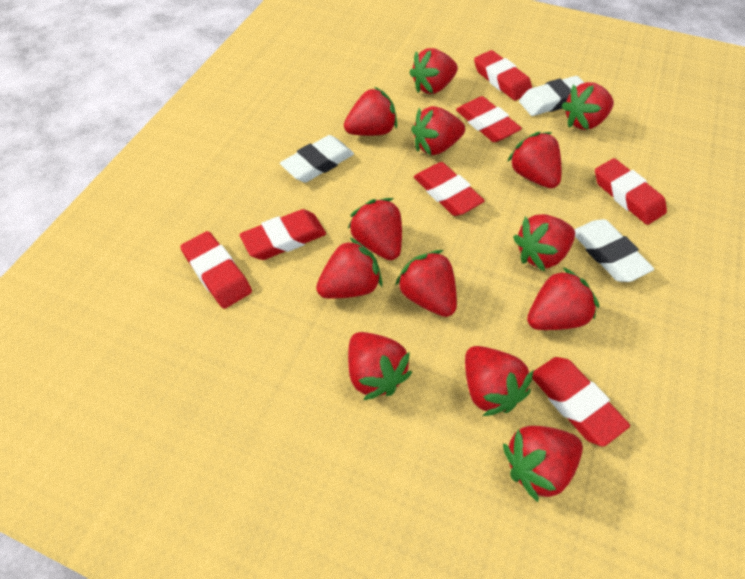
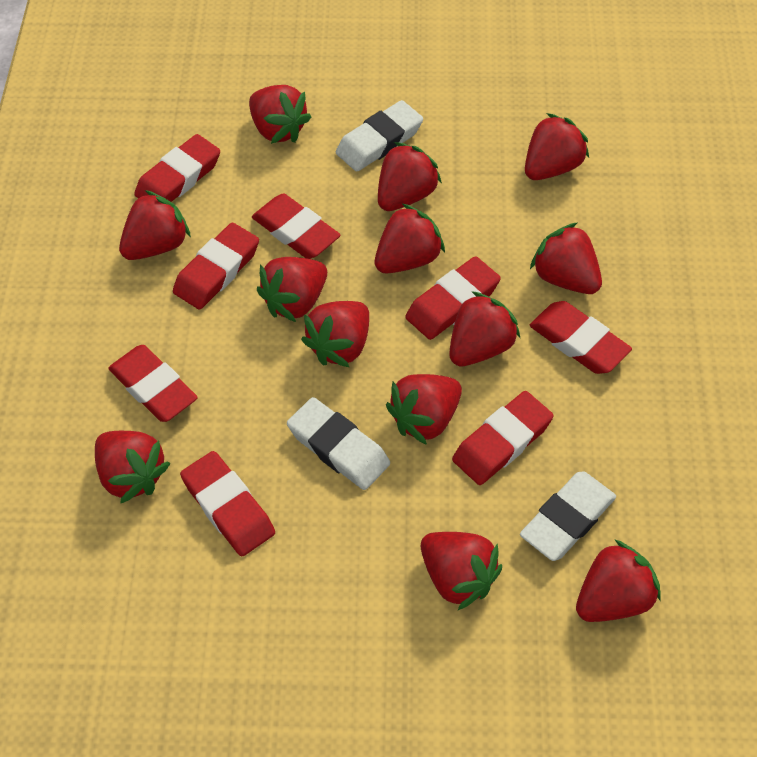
red eraser: 7 -> 8

